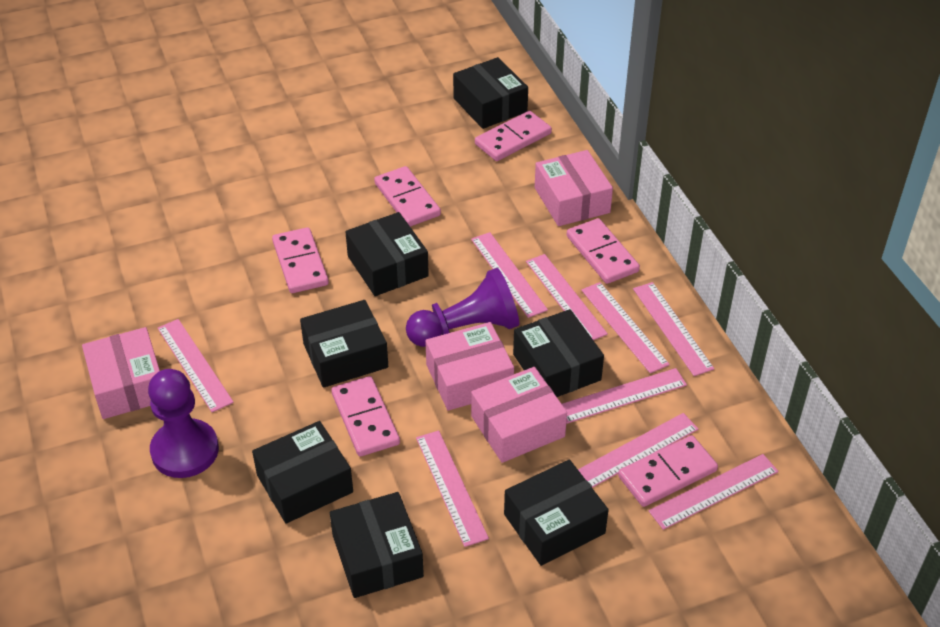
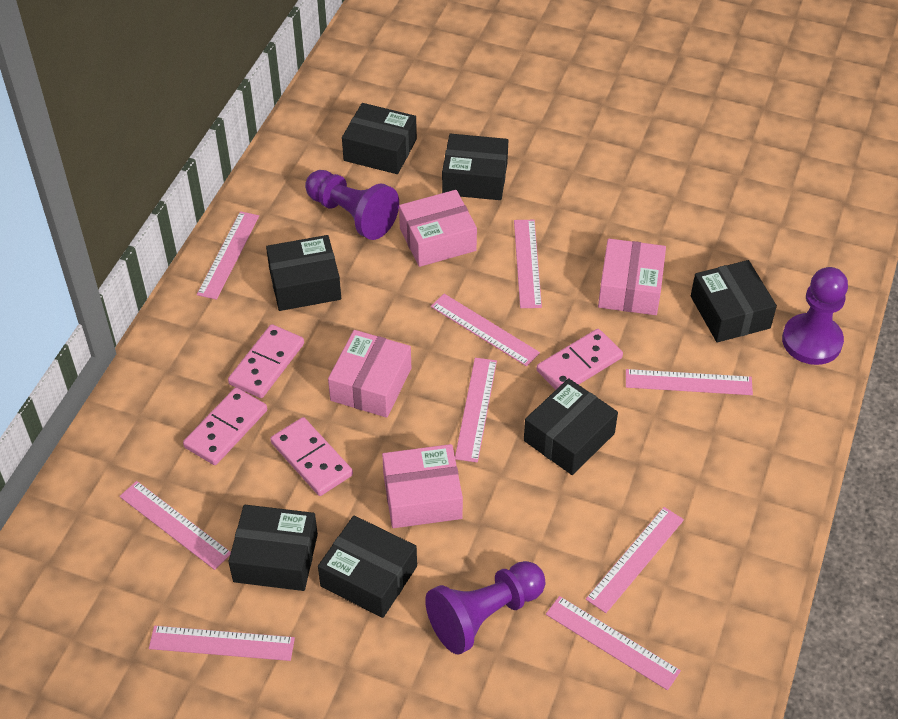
pink domino: 6 -> 4
purple pawn: 2 -> 3

